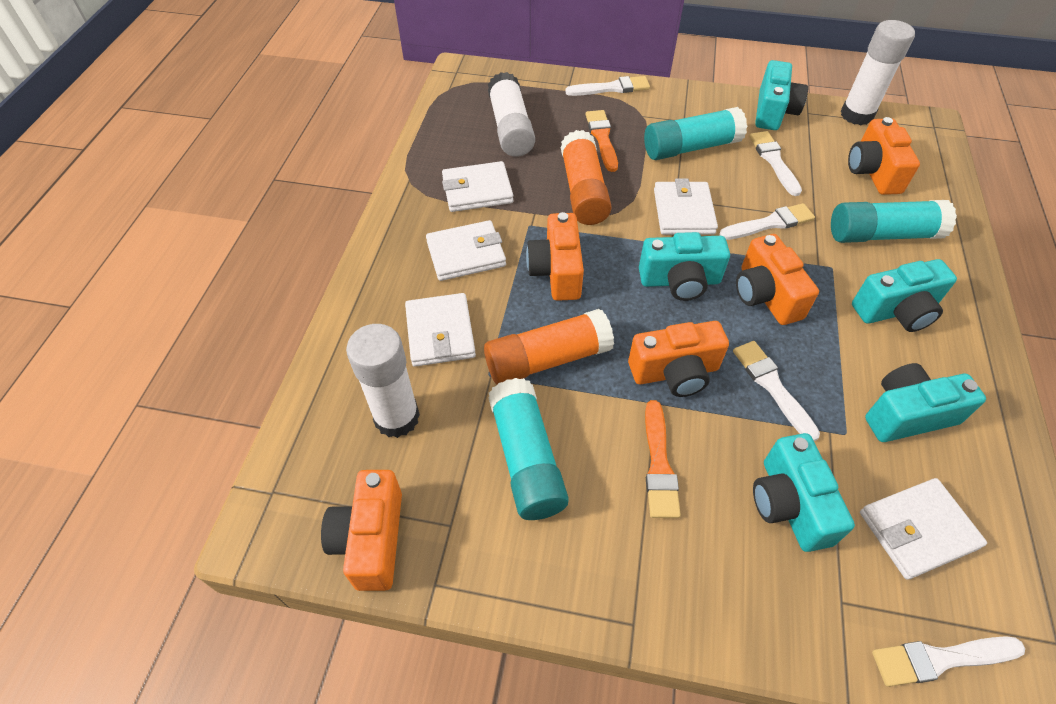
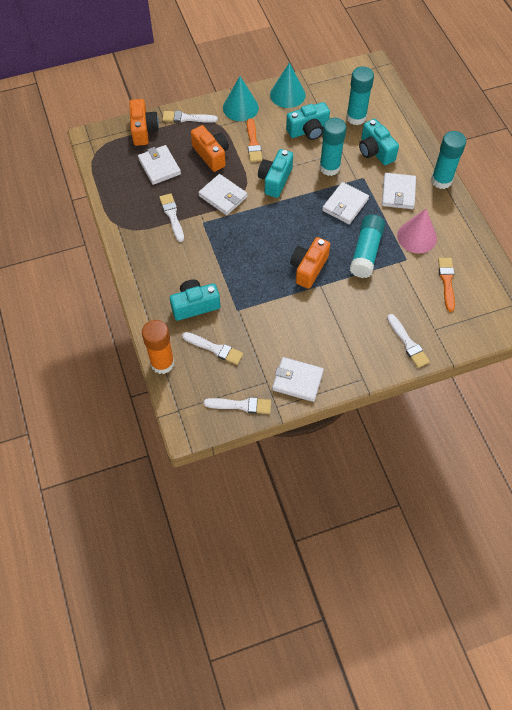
orange camera: 5 -> 3
orange glue stick: 2 -> 1
pink cone: 0 -> 1
turquoise camera: 5 -> 4
turquoise cone: 0 -> 2
turquoise glue stick: 3 -> 4
white glue stick: 3 -> 0

